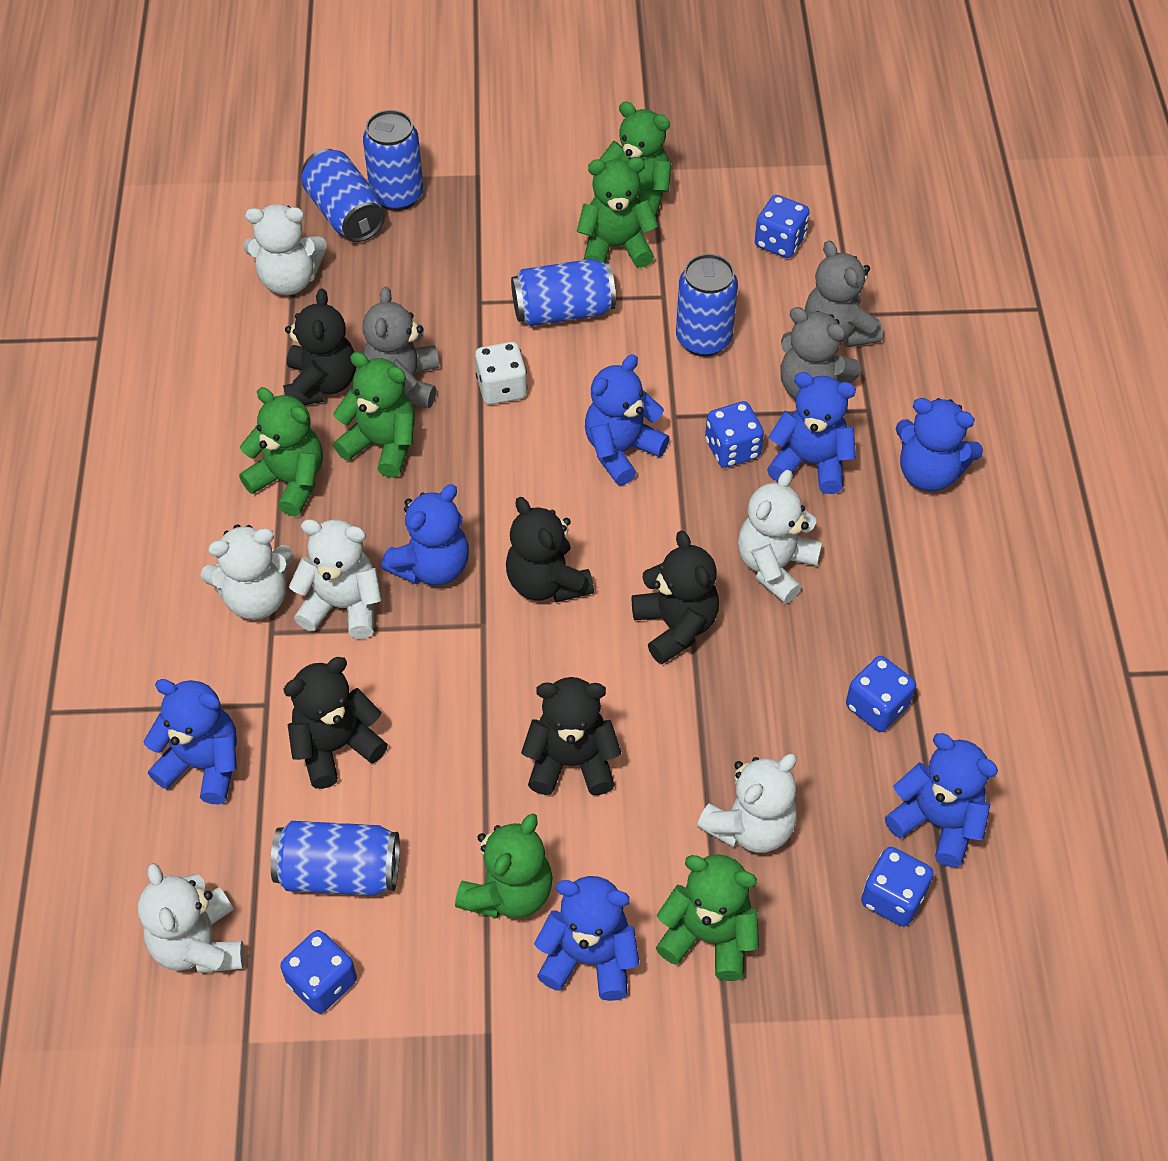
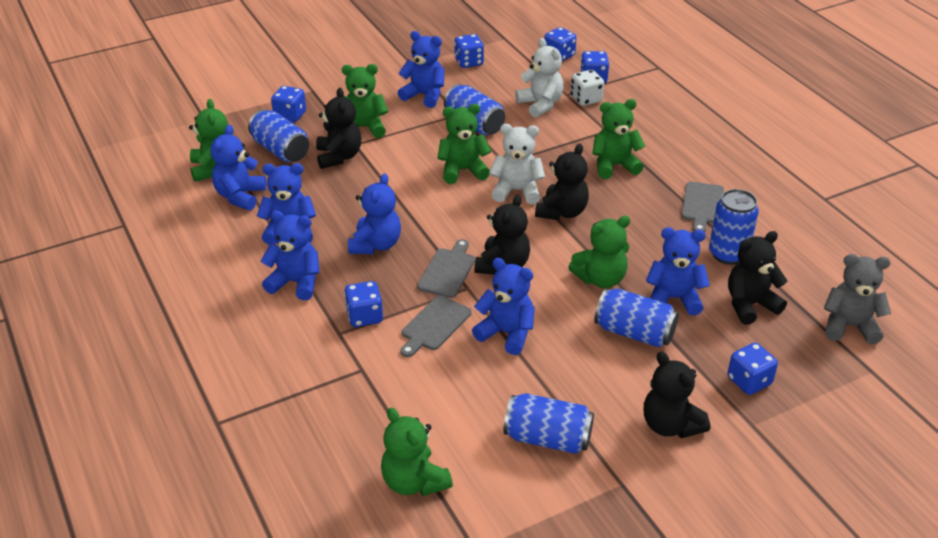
blue dice: 5 -> 6
grey cutting board: 0 -> 3
grey teddy bear: 3 -> 1
white teddy bear: 6 -> 2

